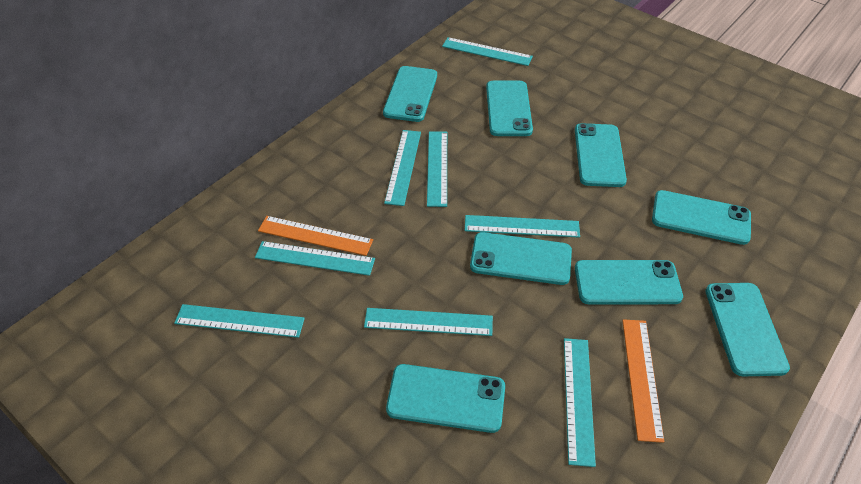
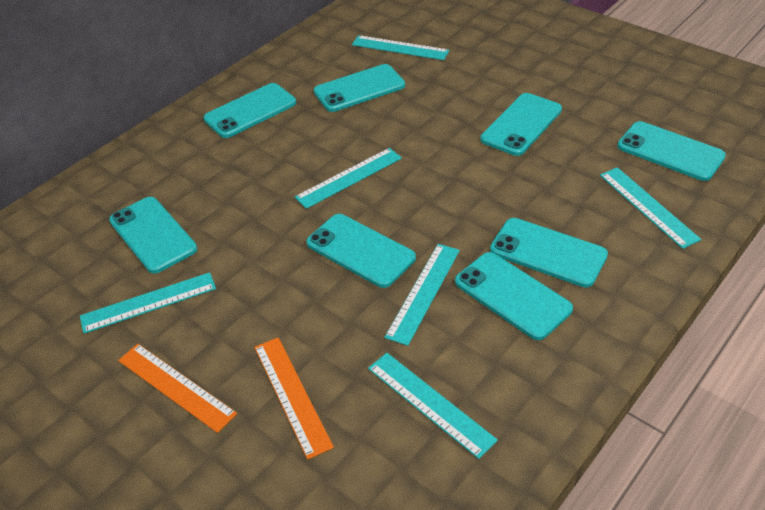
turquoise ruler: 8 -> 6

